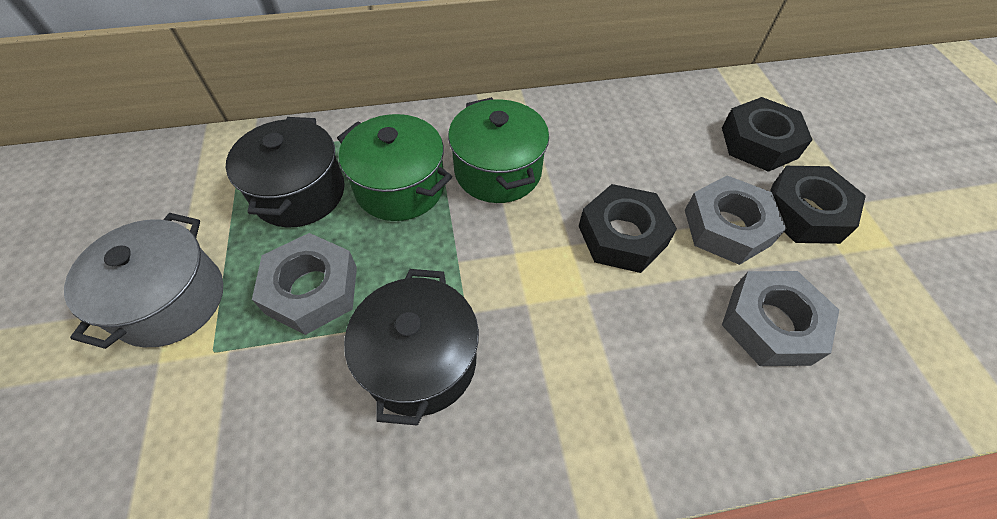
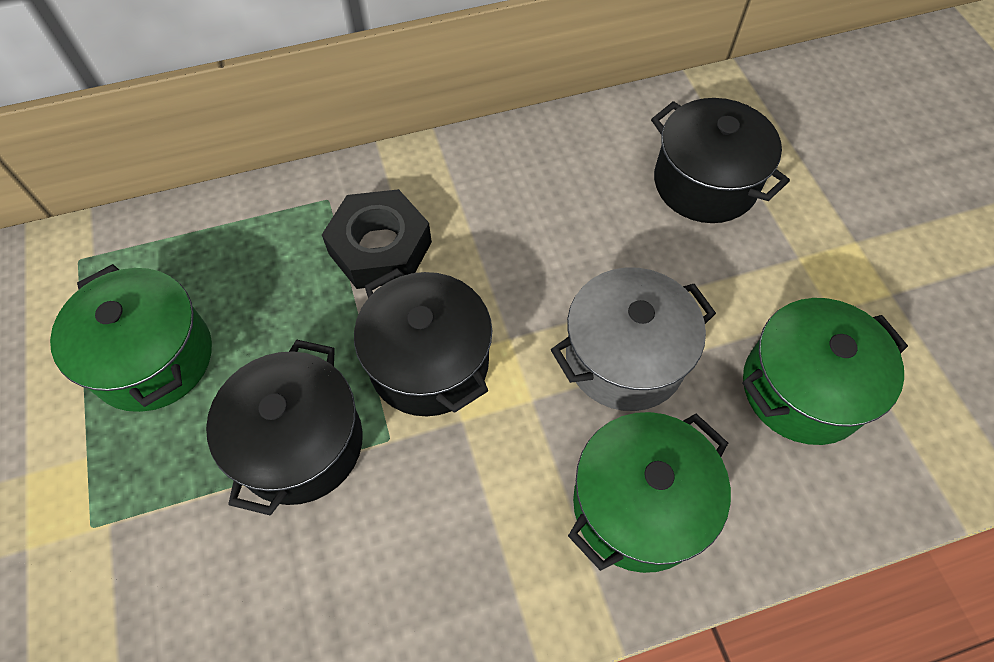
black nut: 3 -> 1
black pot: 2 -> 3
green pot: 2 -> 3
grey nut: 3 -> 0

